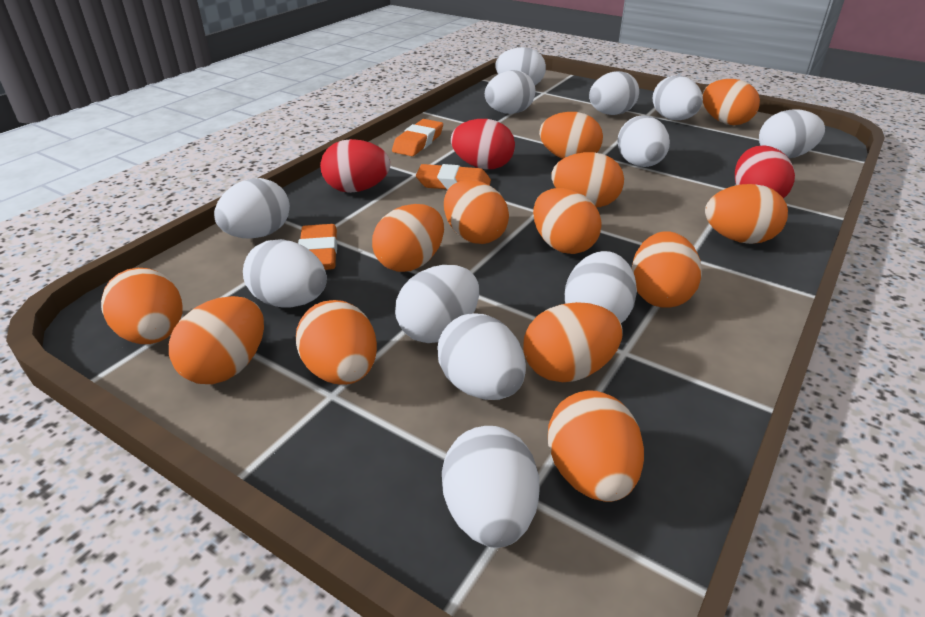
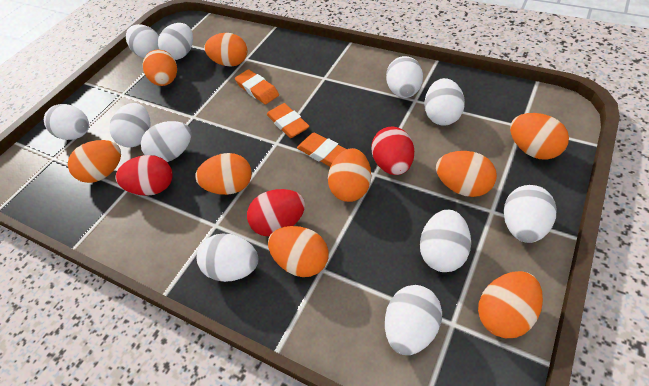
orange egg: 13 -> 9
white egg: 12 -> 11

